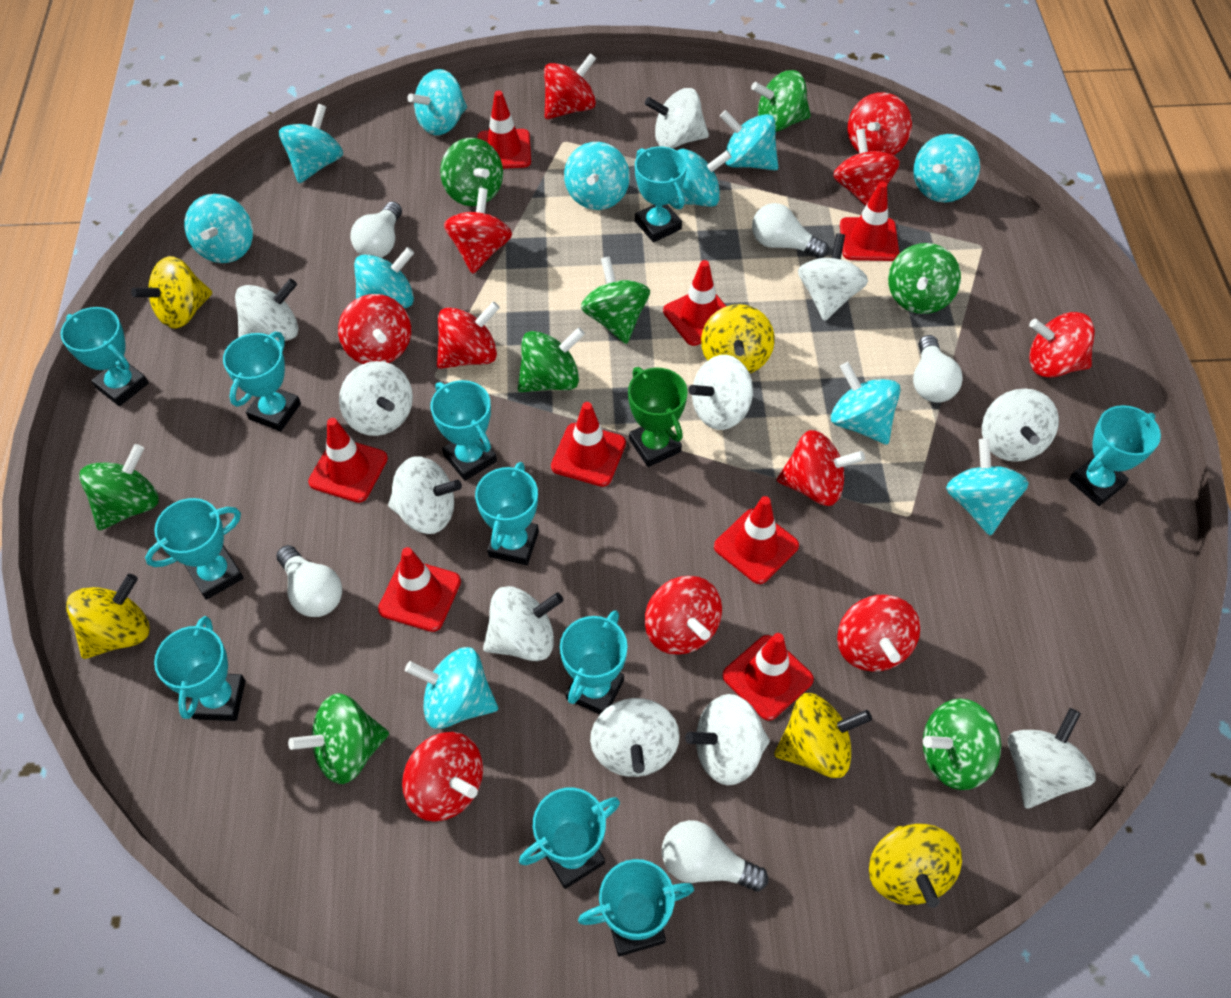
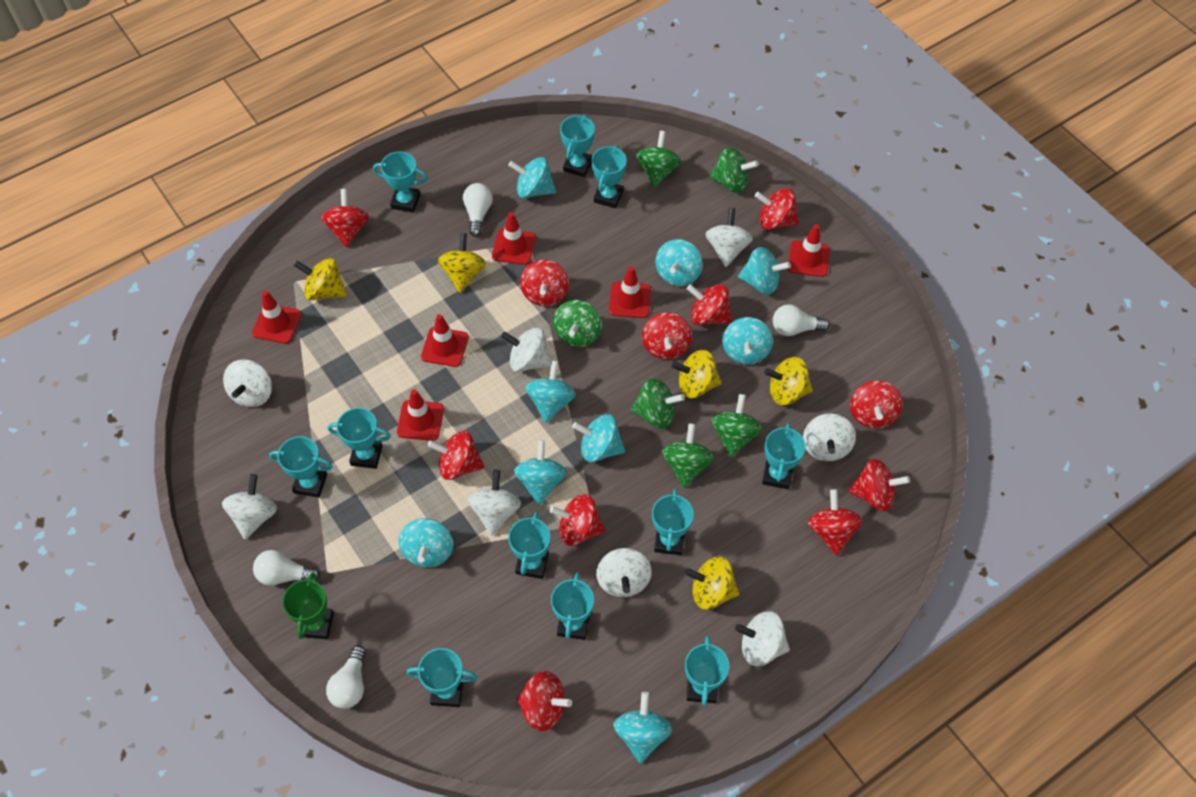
green spinning top: 8 -> 6
red traffic cone: 8 -> 6
turquoise spinning top: 11 -> 9
white light bulb: 5 -> 4
white spinning top: 11 -> 8

